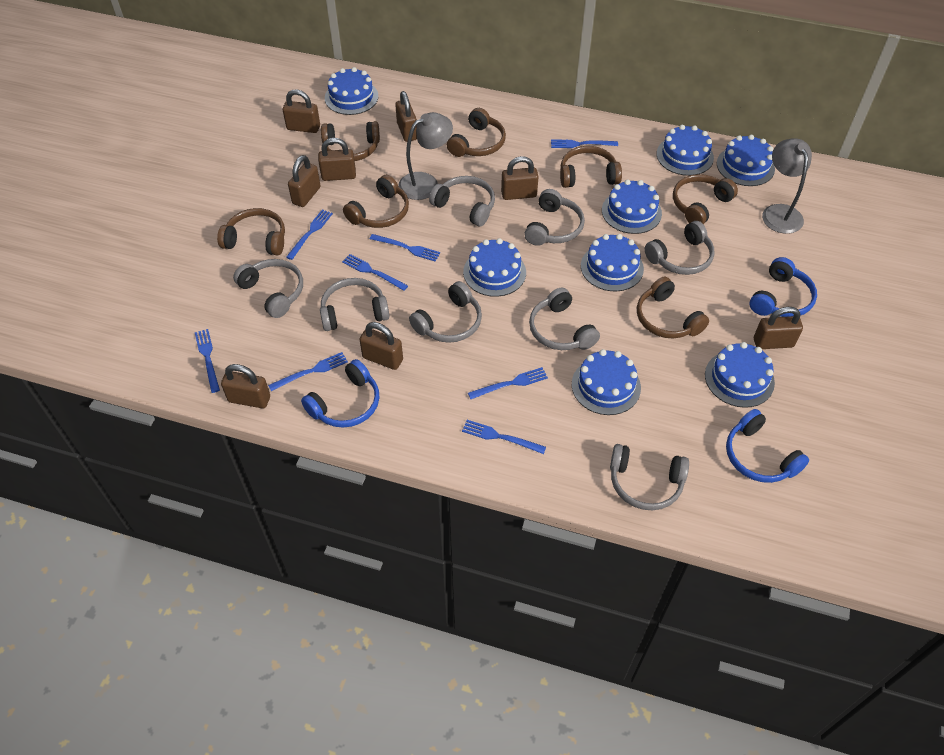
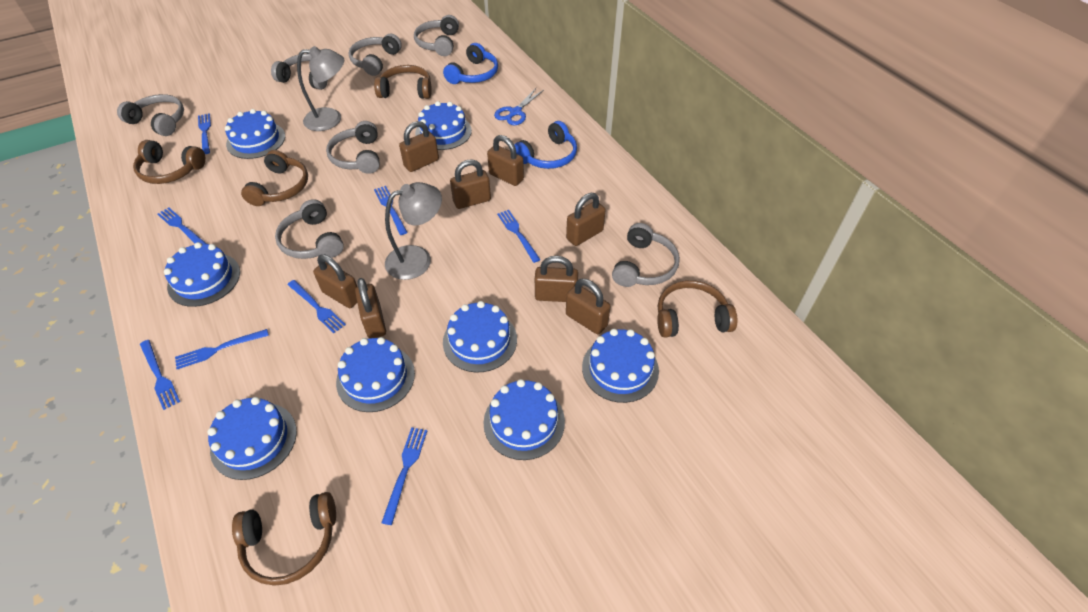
blue headphones: 3 -> 2
blue scissors: 0 -> 1
brown headphones: 7 -> 5
grey headphones: 8 -> 7

